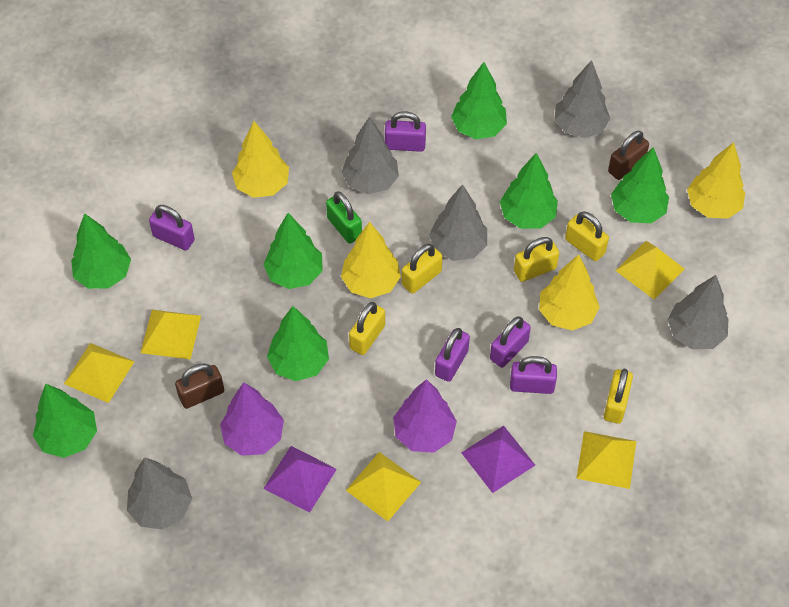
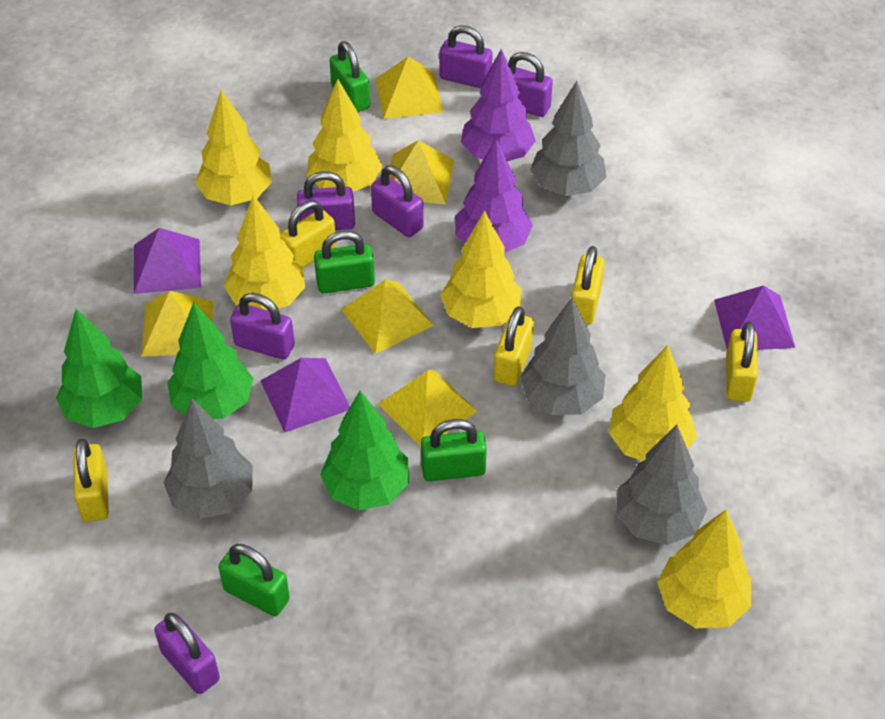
brown padlock: 2 -> 0
green padlock: 1 -> 4
green tree: 7 -> 3
grey tree: 5 -> 4
purple padlock: 5 -> 6
purple pyramid: 2 -> 3
yellow tree: 4 -> 6

